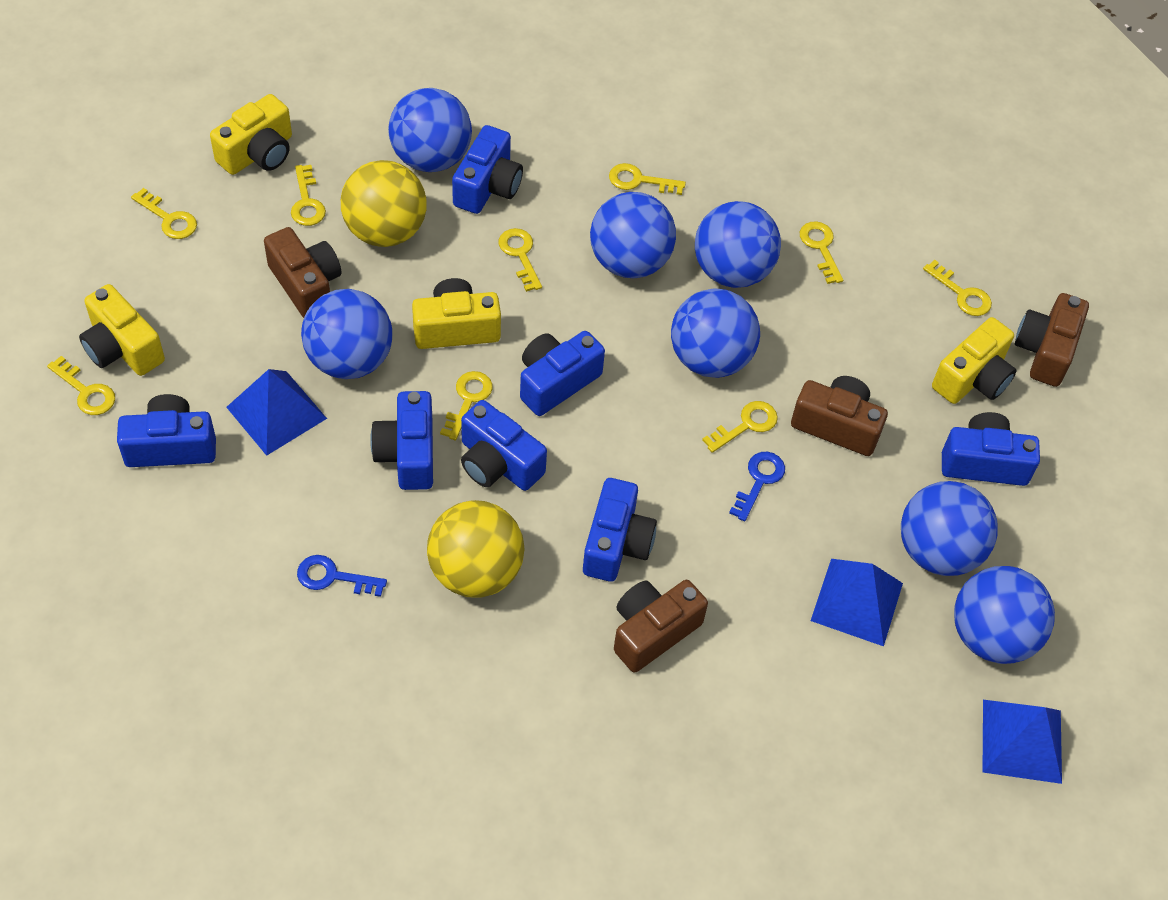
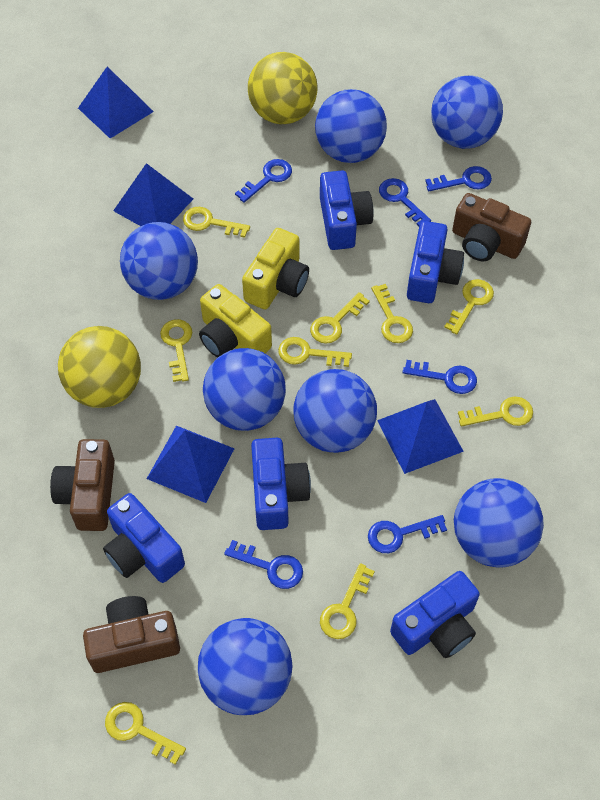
blue camera: 7 -> 5
blue key: 2 -> 6
blue pyramid: 3 -> 4
brown camera: 4 -> 3
yellow camera: 4 -> 2

